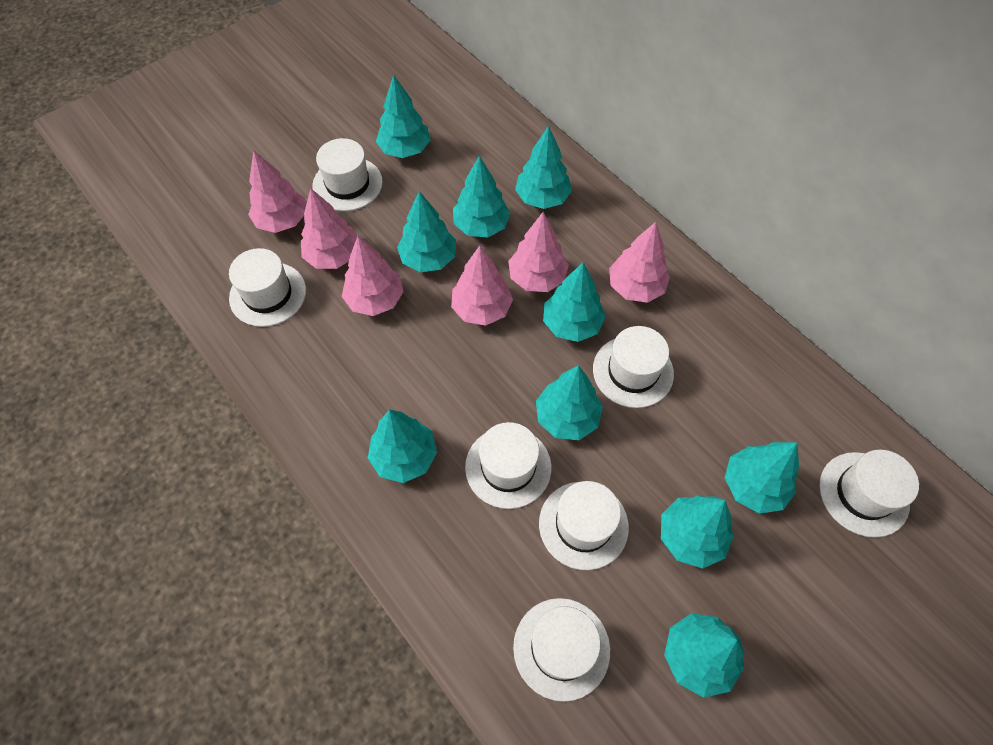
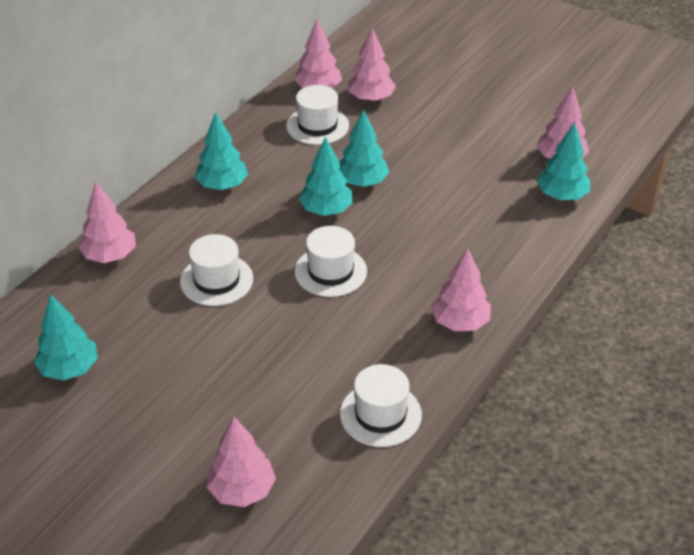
turquoise tree: 10 -> 5
white hat: 7 -> 4

